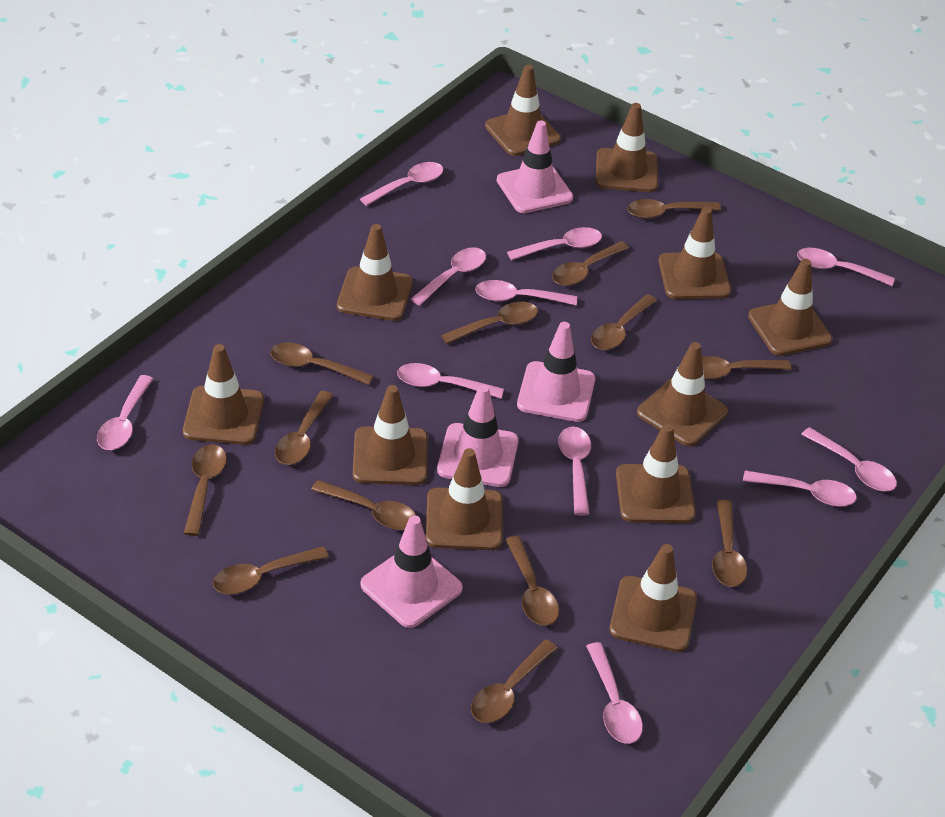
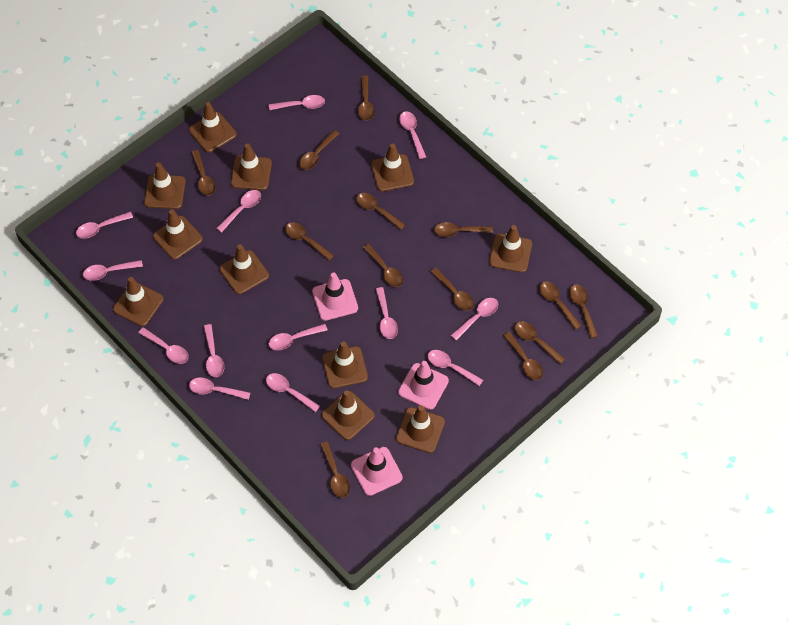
pink spoon: 11 -> 13
pink traffic cone: 4 -> 3

